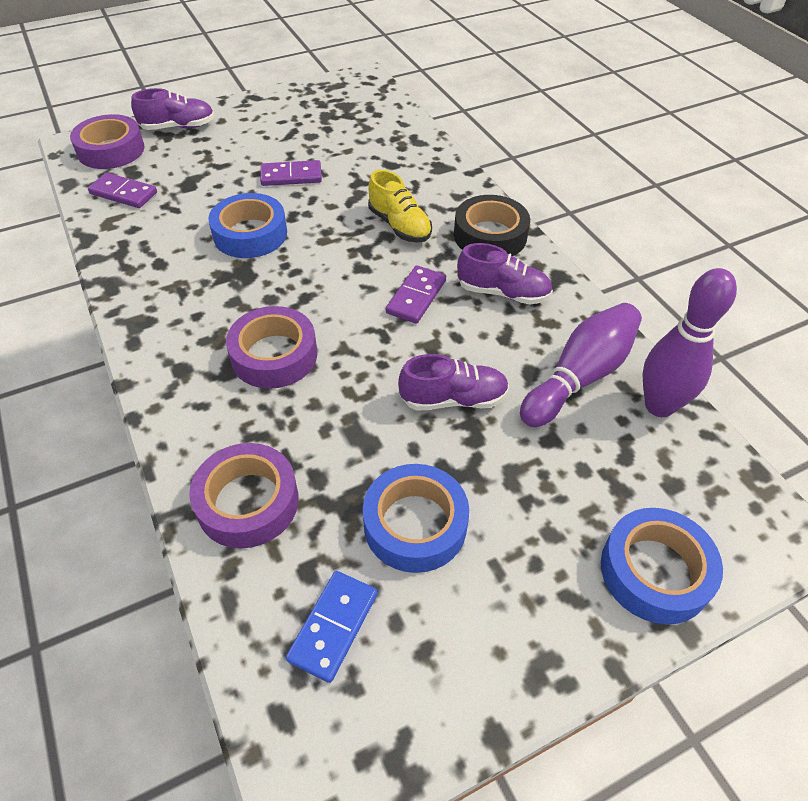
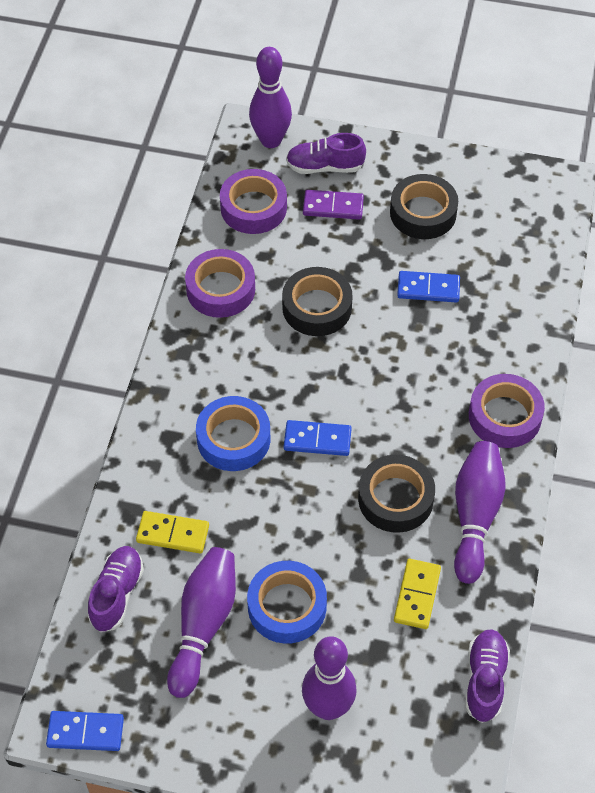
black tape: 1 -> 3
blue domino: 1 -> 3
blue tape: 3 -> 2
purple bowling pin: 2 -> 4
purple domino: 3 -> 1
yellow domino: 0 -> 2
yellow shoe: 1 -> 0

